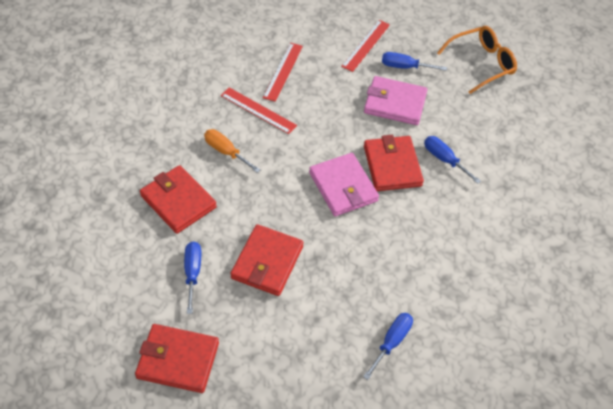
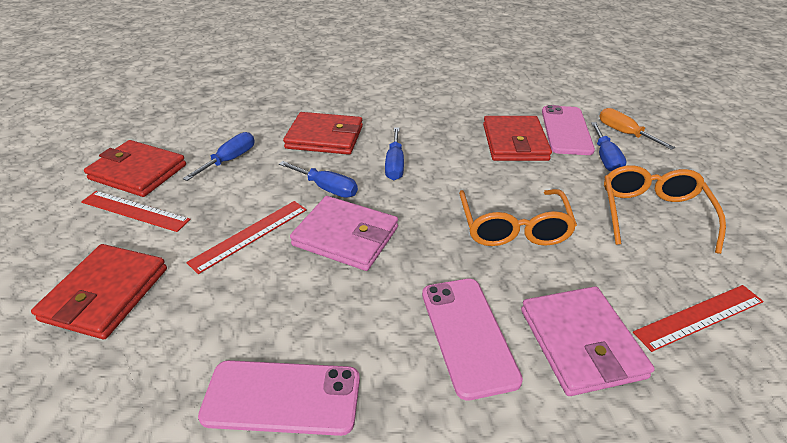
orange glasses: 1 -> 2
pink phone: 0 -> 3

